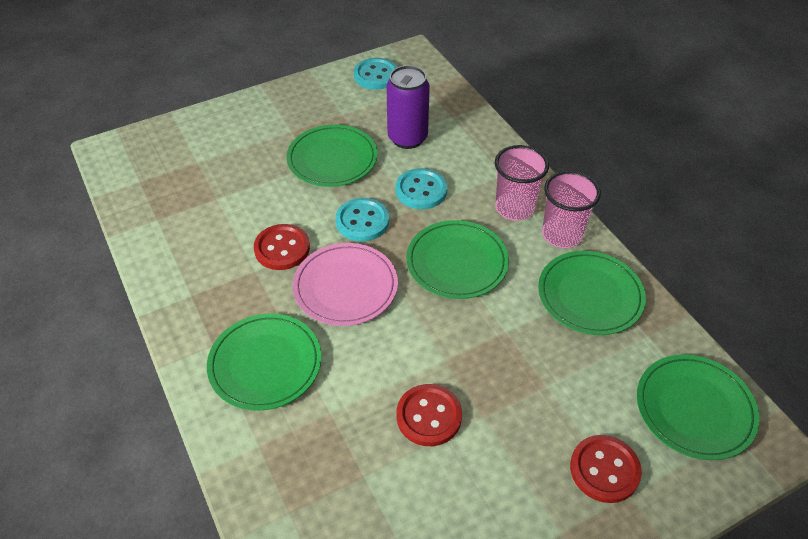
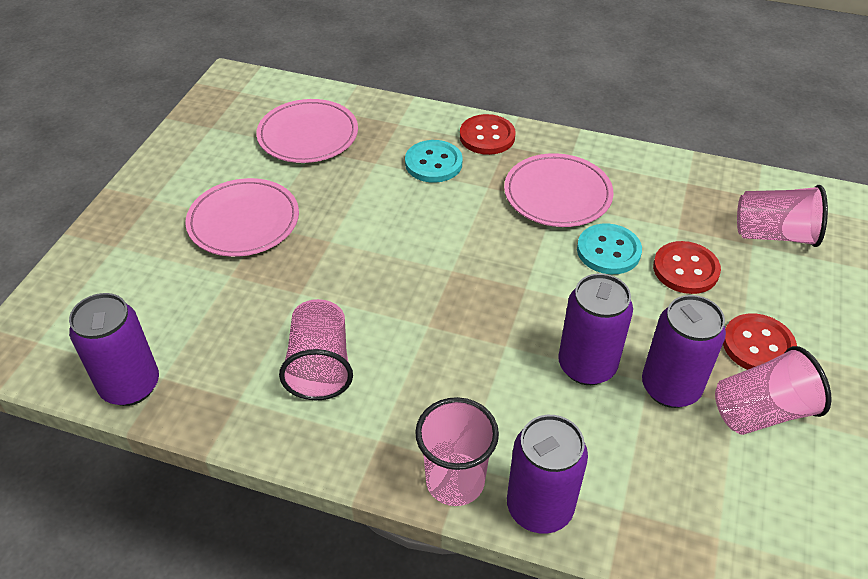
green plate: 5 -> 0
pink cup: 2 -> 4
pink plate: 1 -> 3
purple can: 1 -> 4
turquoise button: 3 -> 2

